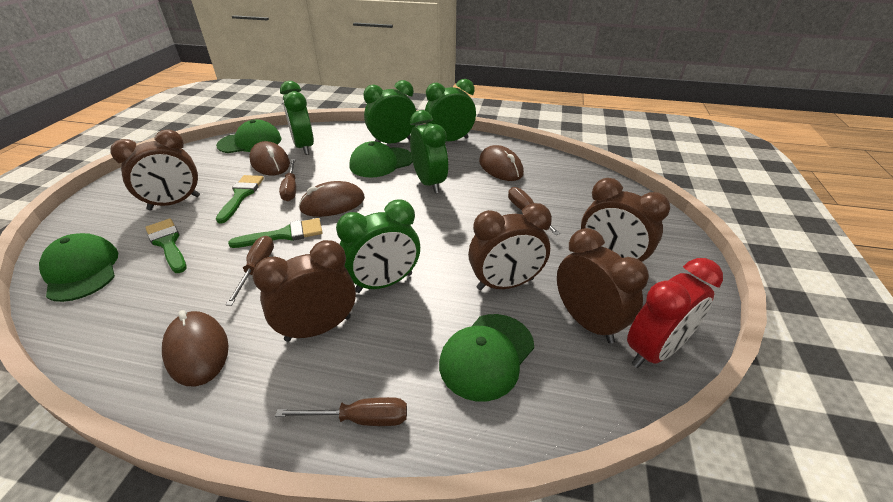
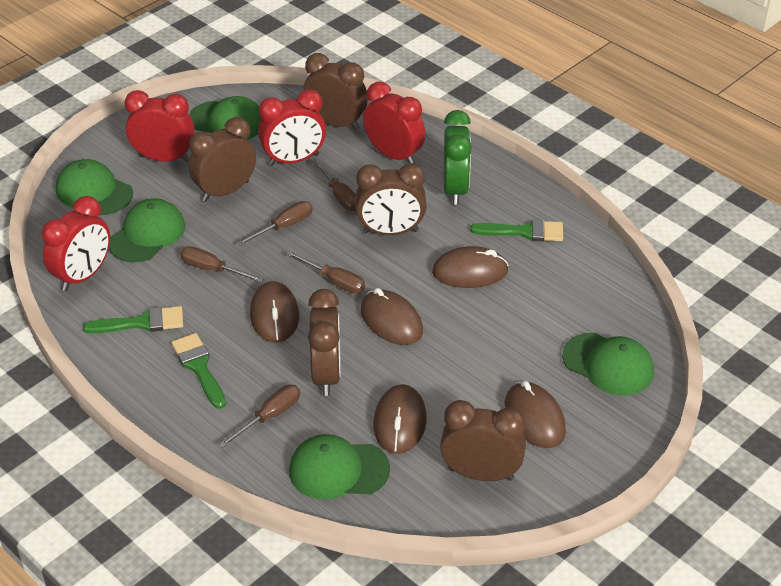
brown mouse: 4 -> 5
brown screwdriver: 4 -> 5
green cap: 4 -> 5
green clock: 5 -> 1
red clock: 1 -> 4

